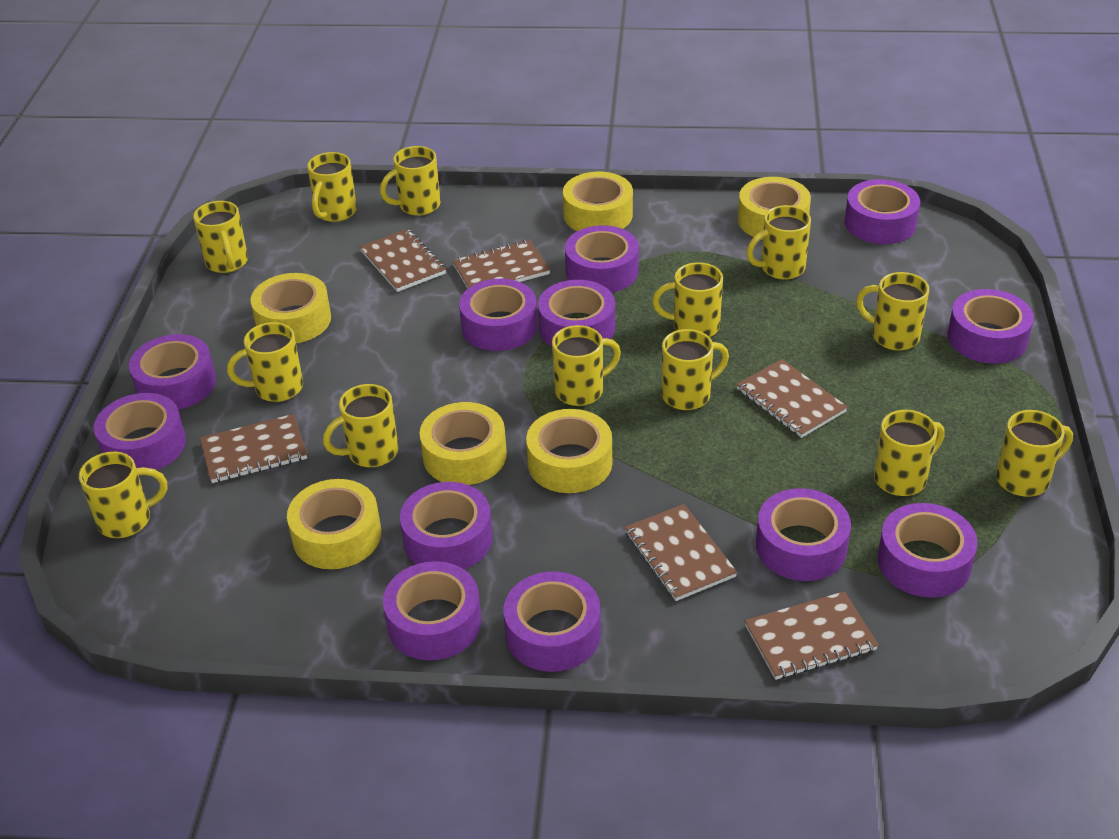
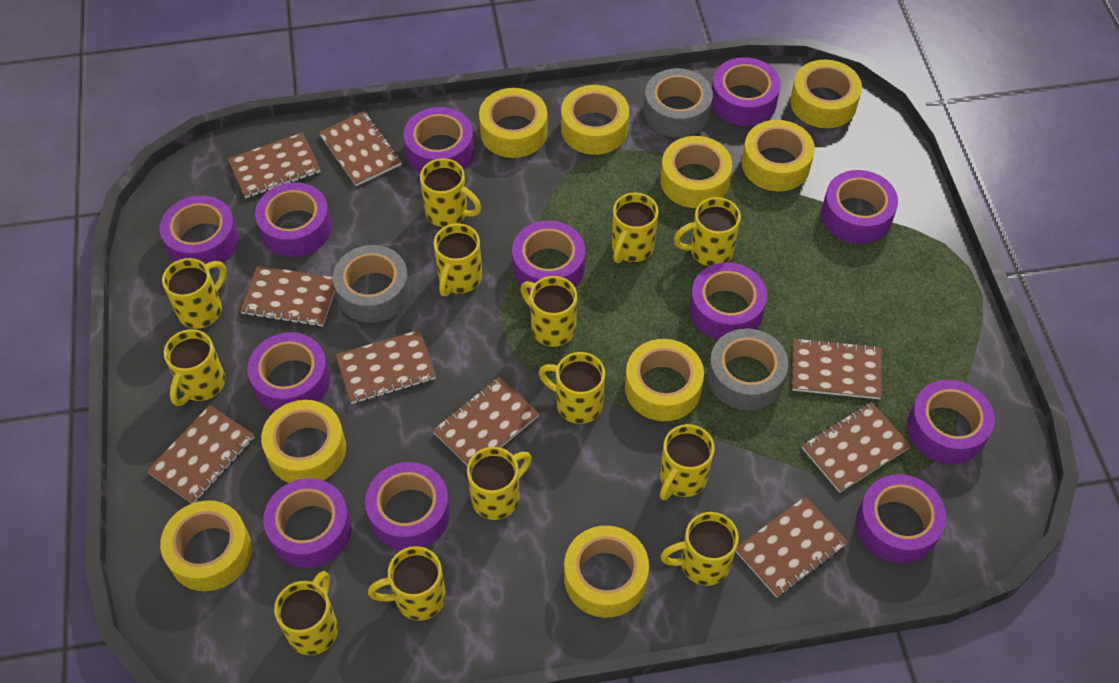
brown notebook: 6 -> 9
grey tape: 0 -> 3
yellow tape: 6 -> 9

